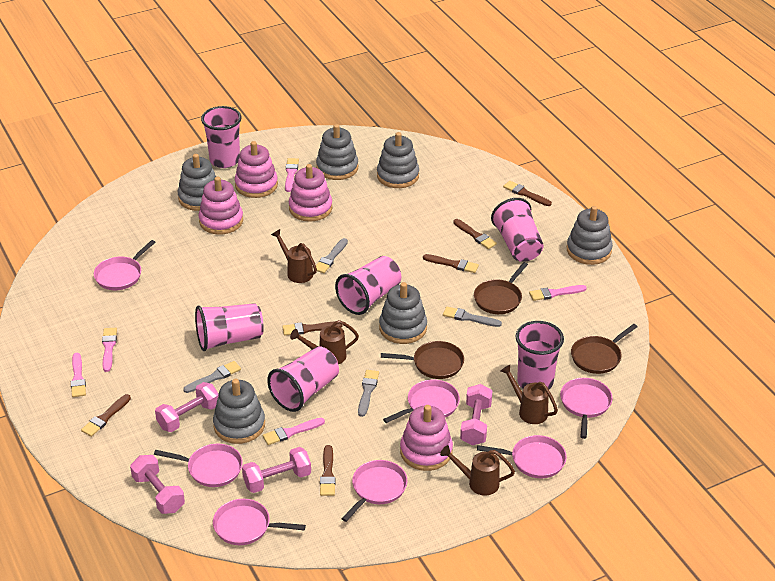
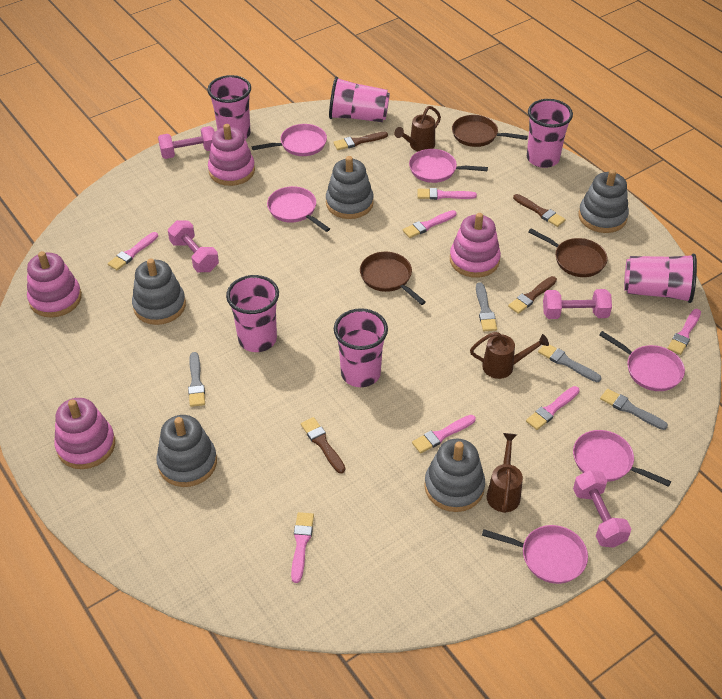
brown brush: 6 -> 4
brown watering can: 4 -> 3
grey stacking toy: 6 -> 5
pink brush: 5 -> 7
pink pan: 7 -> 6

